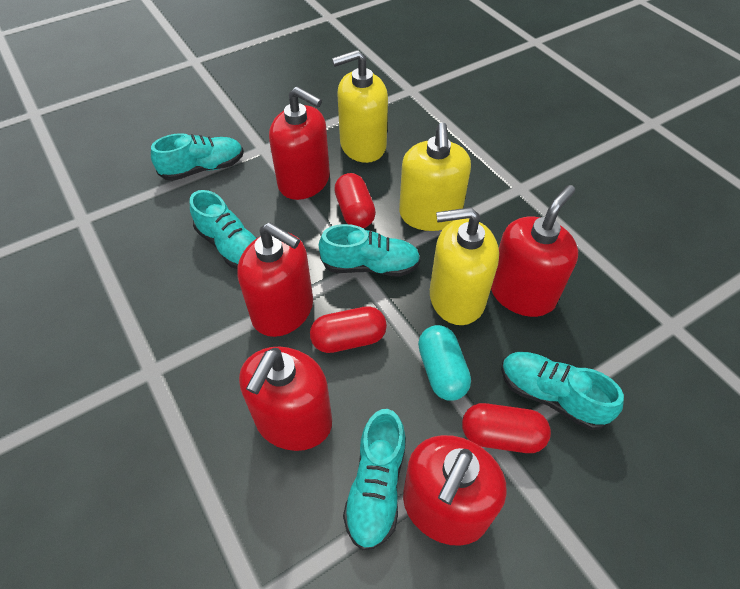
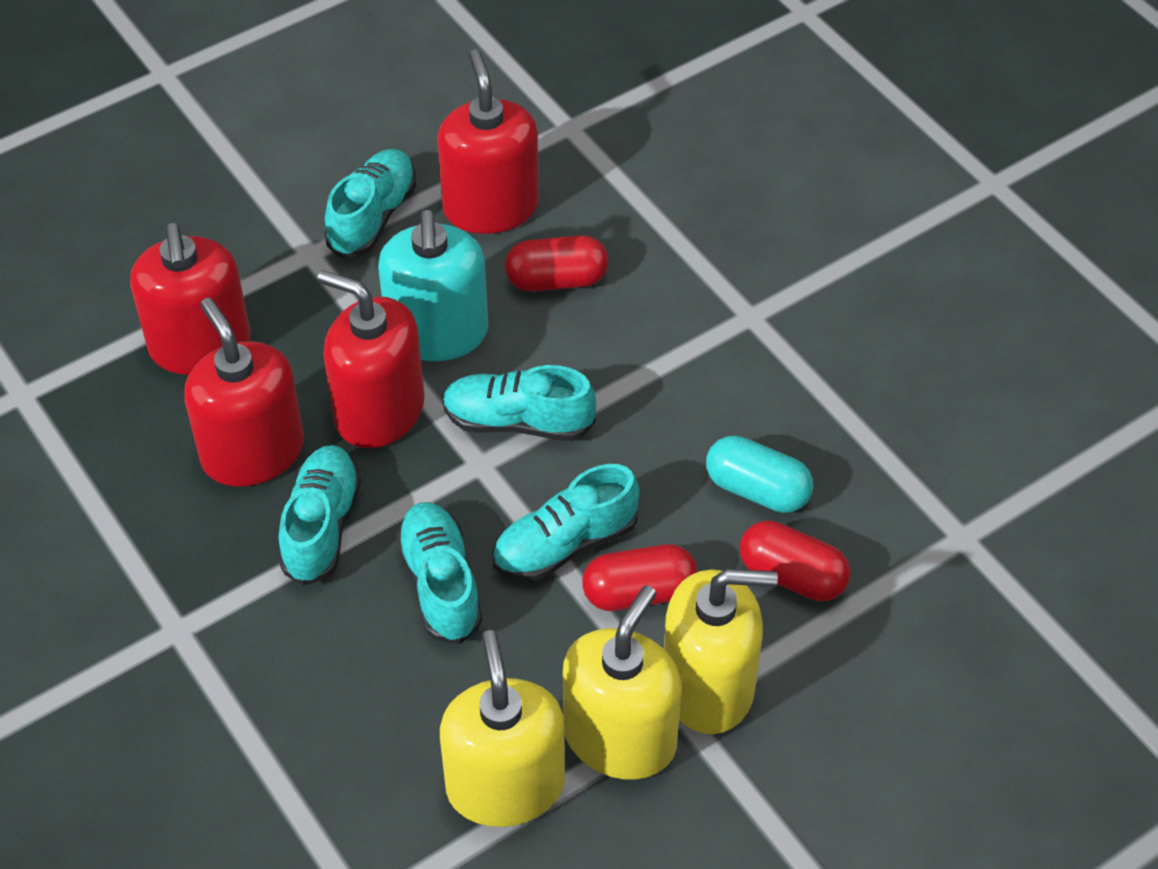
red soap dispenser: 5 -> 4
turquoise soap dispenser: 0 -> 1

